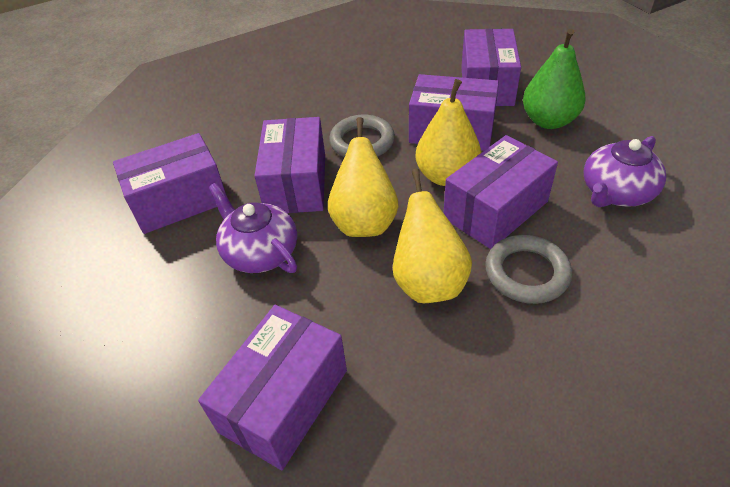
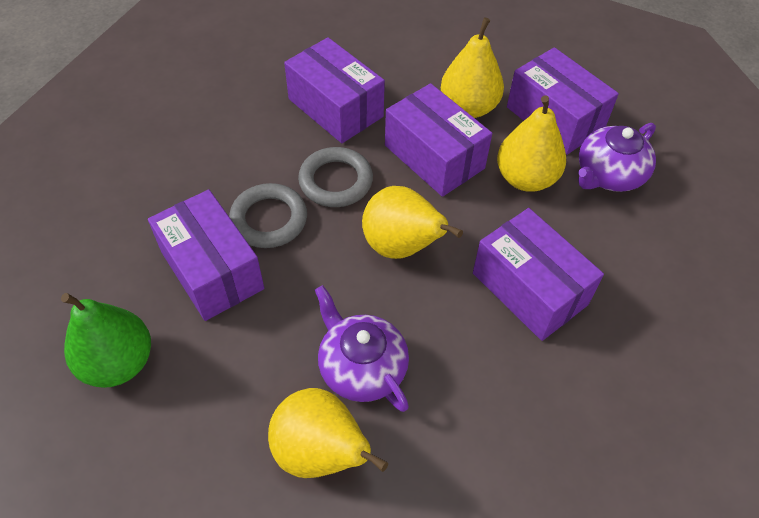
purple box: 6 -> 5
yellow pear: 3 -> 4

